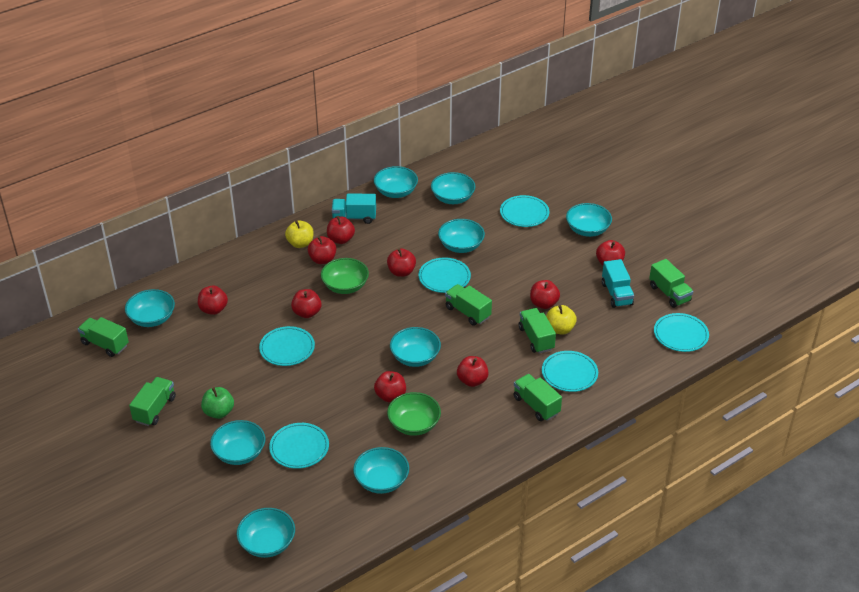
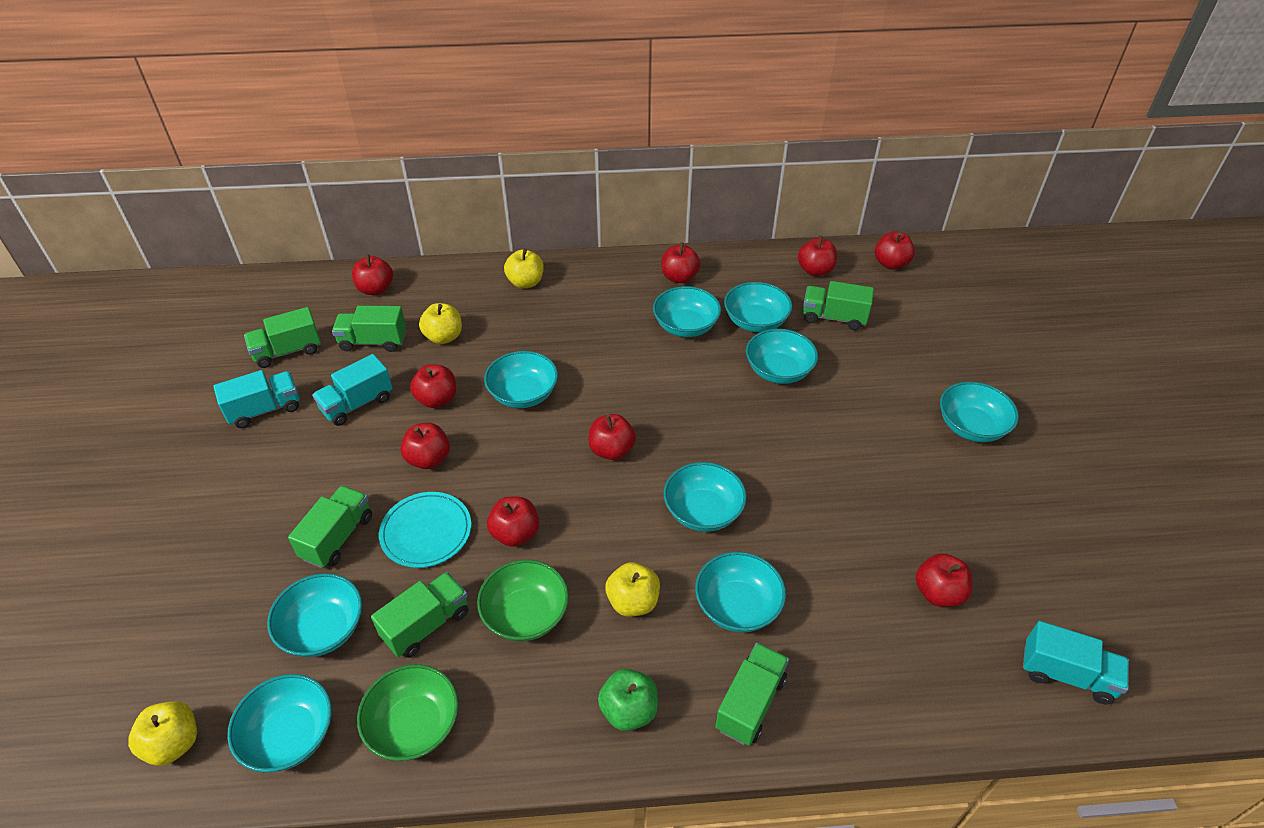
turquoise plate: 6 -> 1
turquoise truck: 2 -> 3
yellow apple: 2 -> 4

